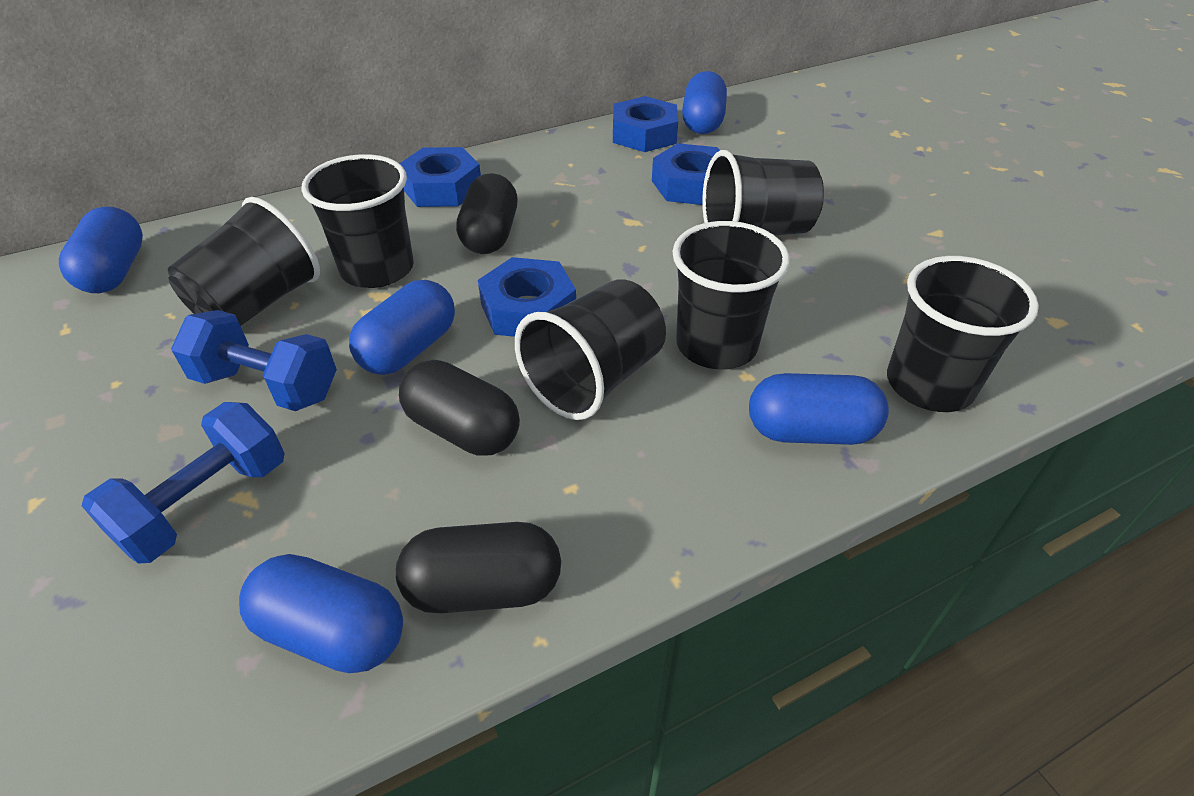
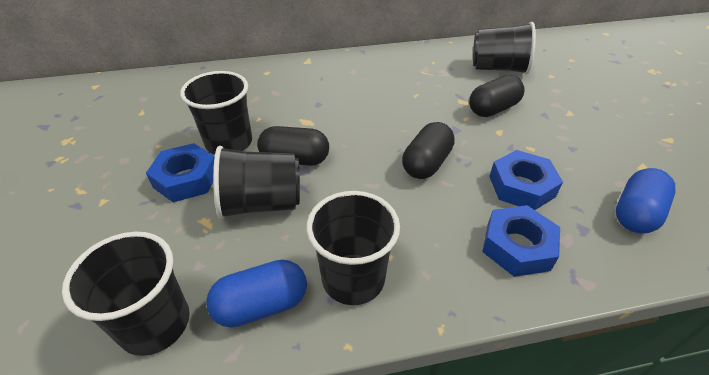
black cup: 6 -> 5
blue capsule: 5 -> 2
blue dumbbell: 2 -> 0
blue nut: 4 -> 3

